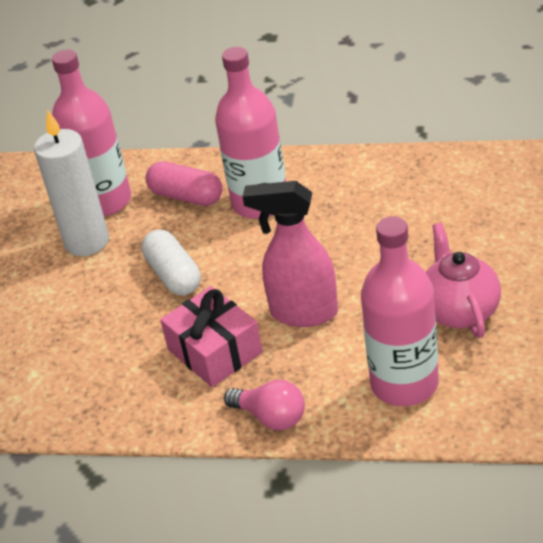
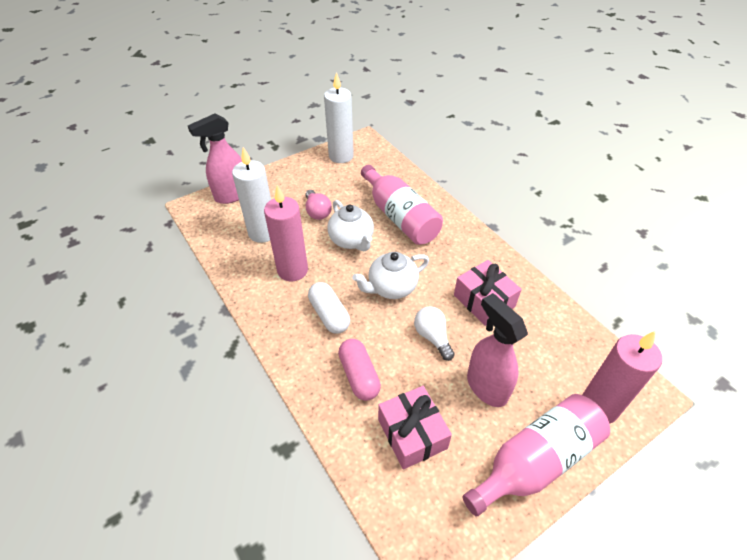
pink bottle: 3 -> 2
pink candle: 0 -> 2
pink gift: 1 -> 2
pink spray bottle: 1 -> 2
pink teapot: 1 -> 0
white candle: 1 -> 2
white light bulb: 0 -> 1
white teapot: 0 -> 2

